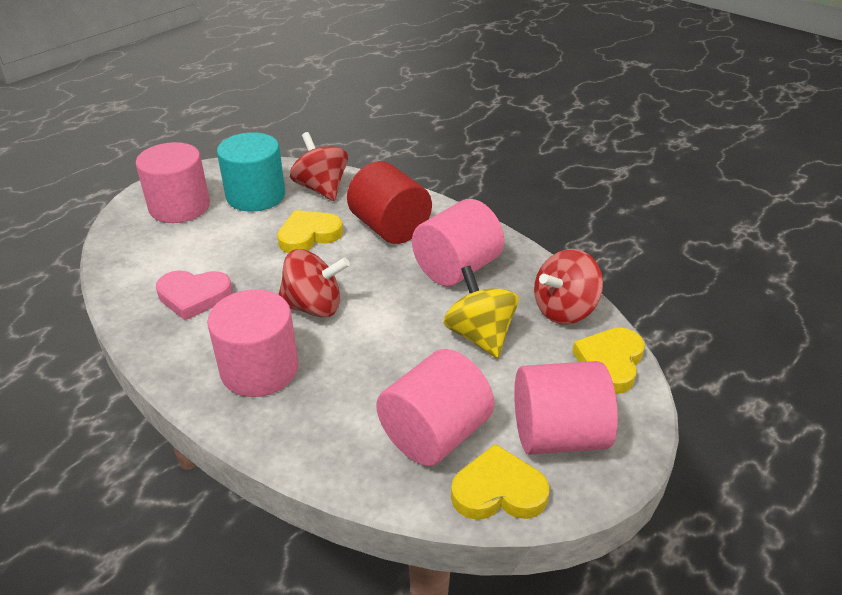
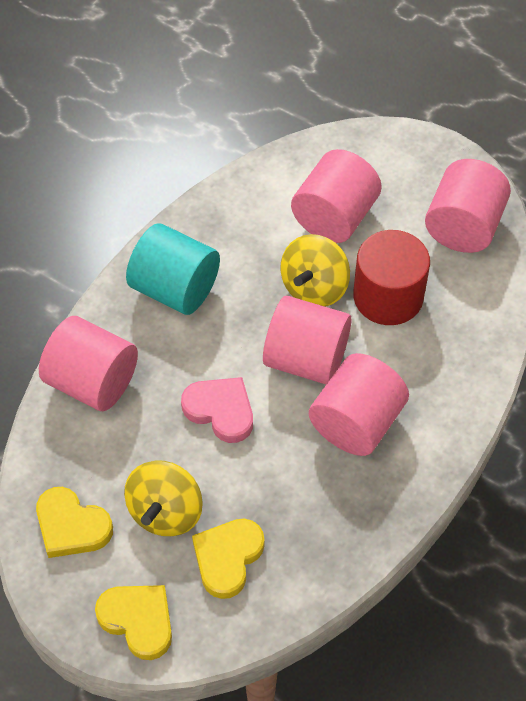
red spinning top: 3 -> 0
yellow spinning top: 1 -> 2

